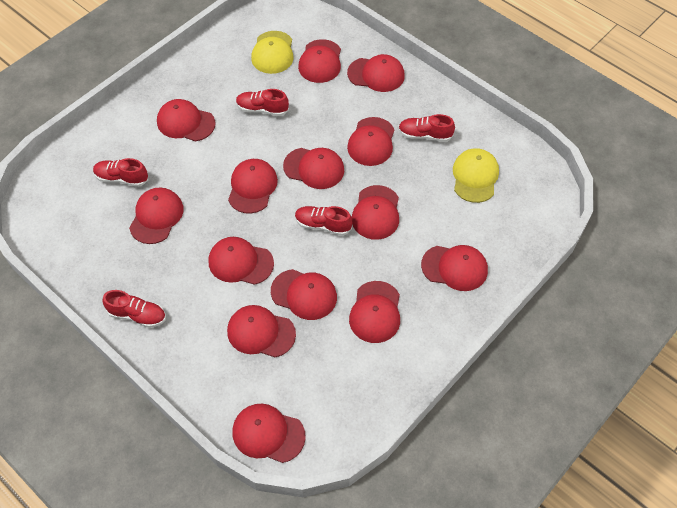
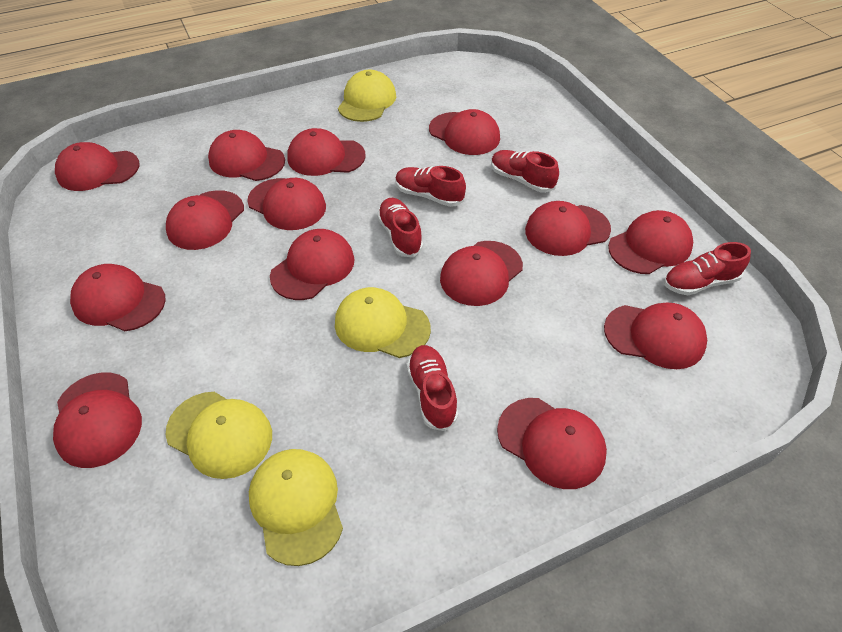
yellow cap: 2 -> 4

